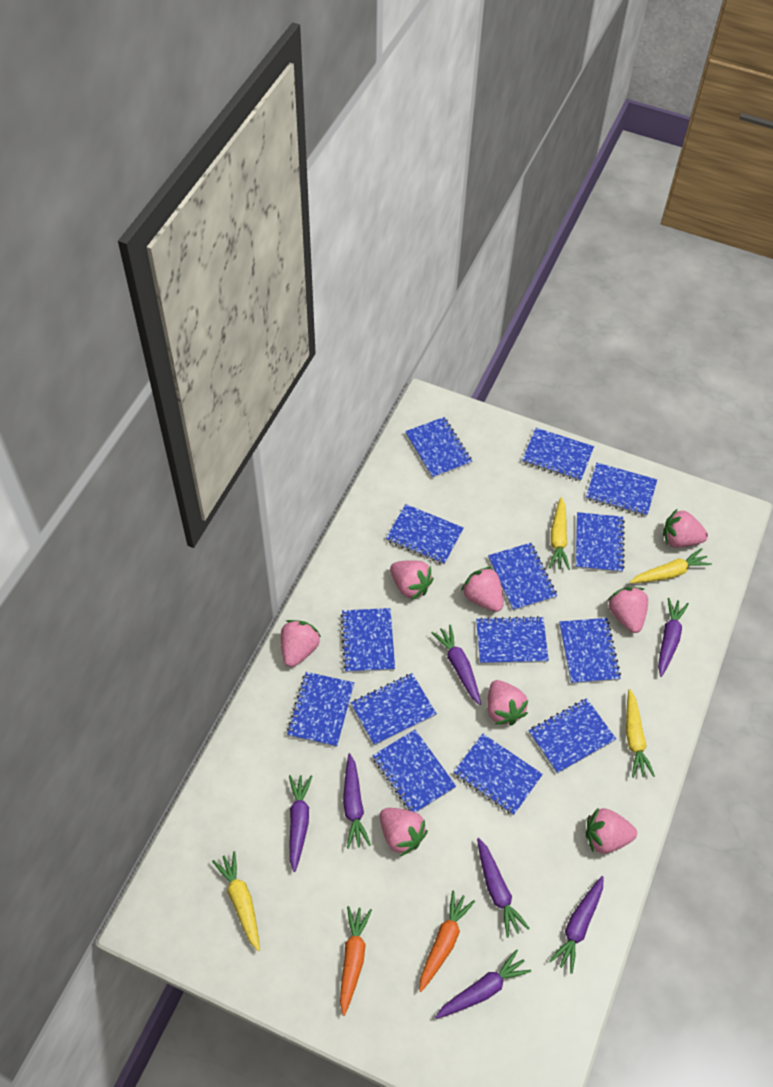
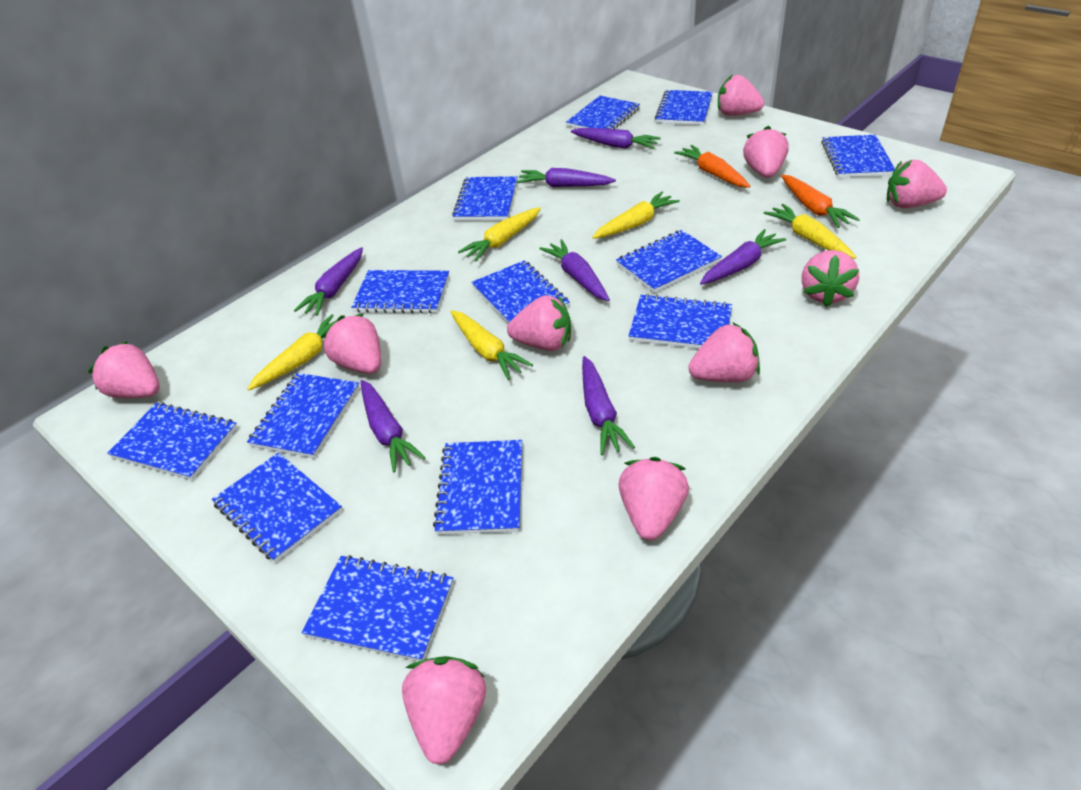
blue notebook: 14 -> 13
pink strawberry: 8 -> 10
yellow carrot: 4 -> 5

